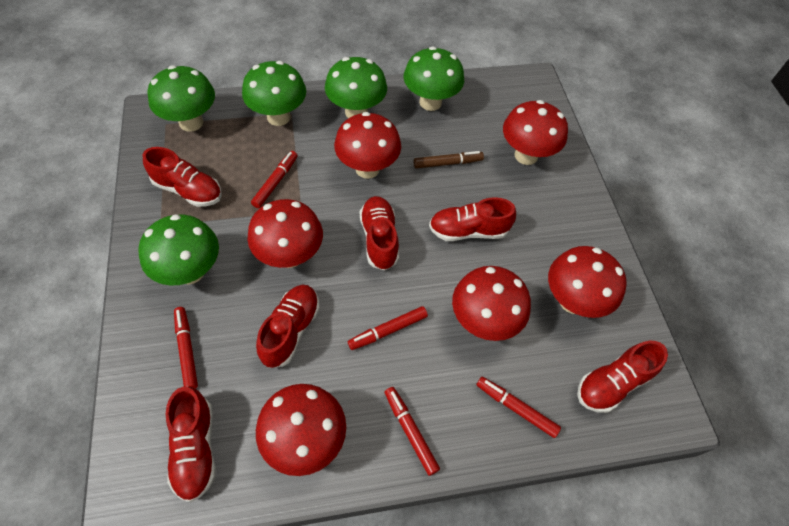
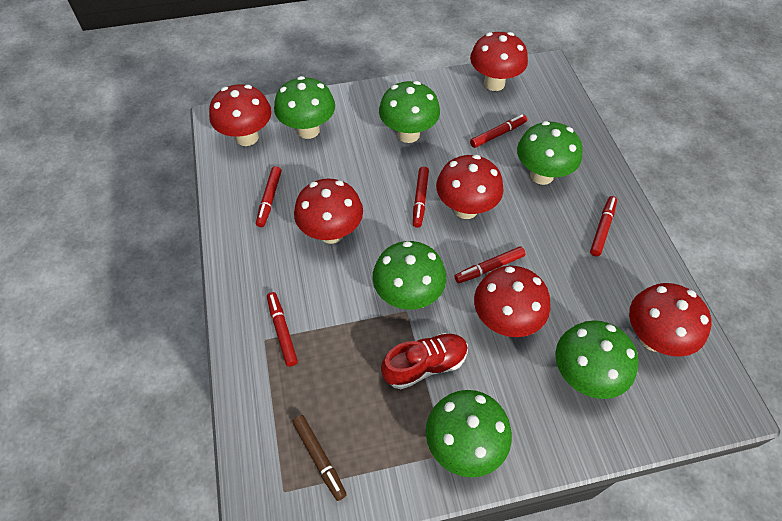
green mushroom: 5 -> 6
red marker: 5 -> 6
red shoe: 6 -> 1

